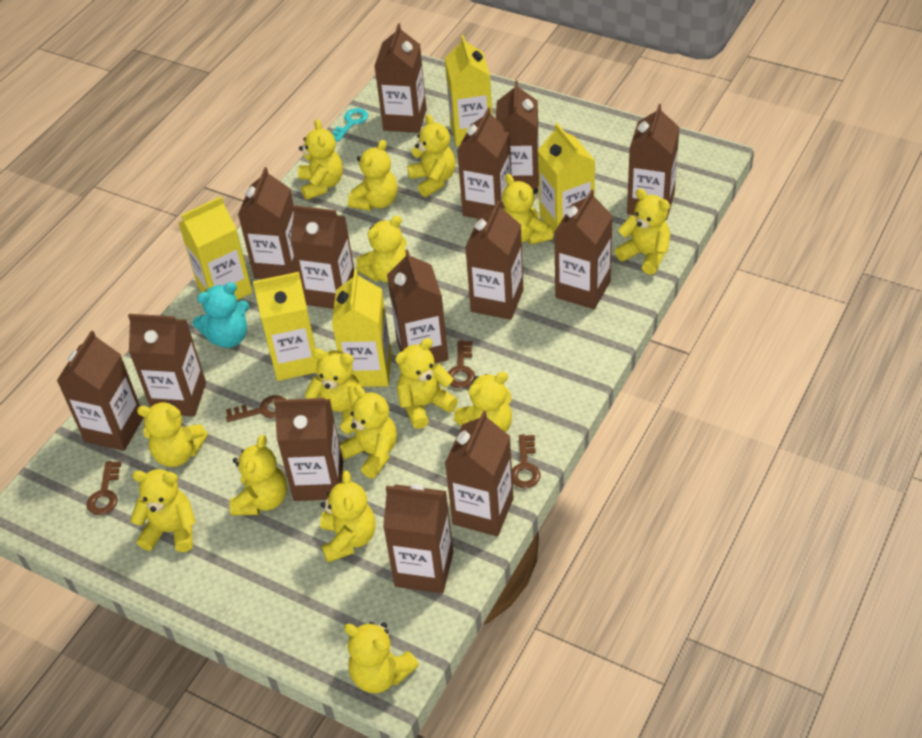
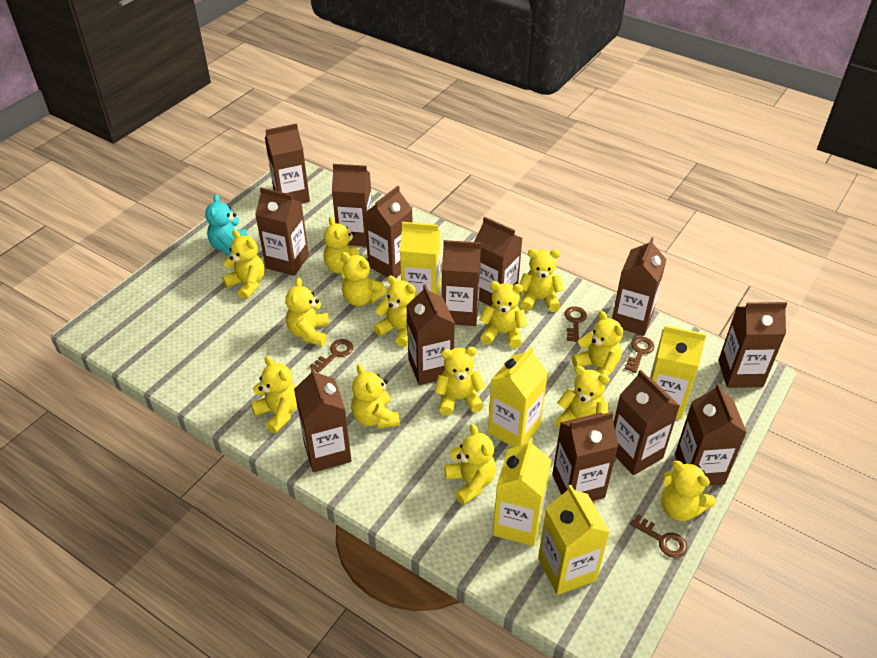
brown carton: 14 -> 13
turquoise key: 1 -> 0
yellow teddy bear: 15 -> 14

